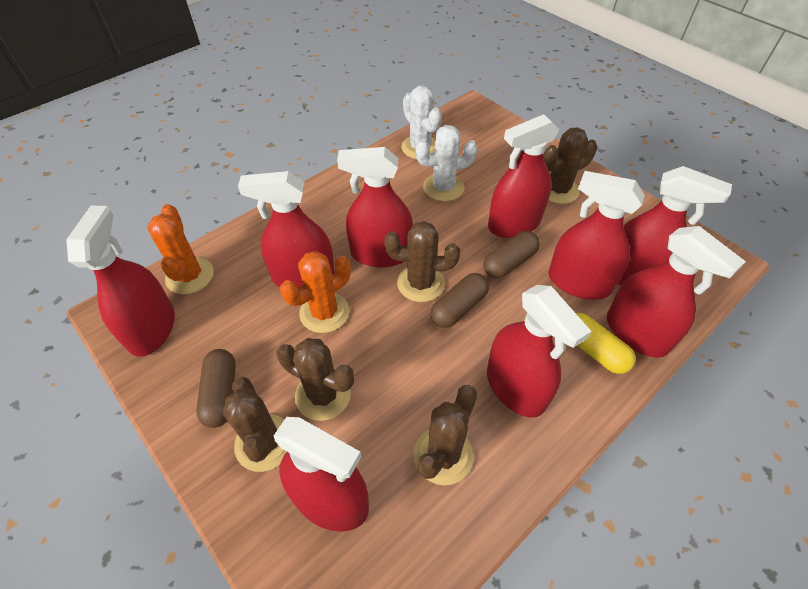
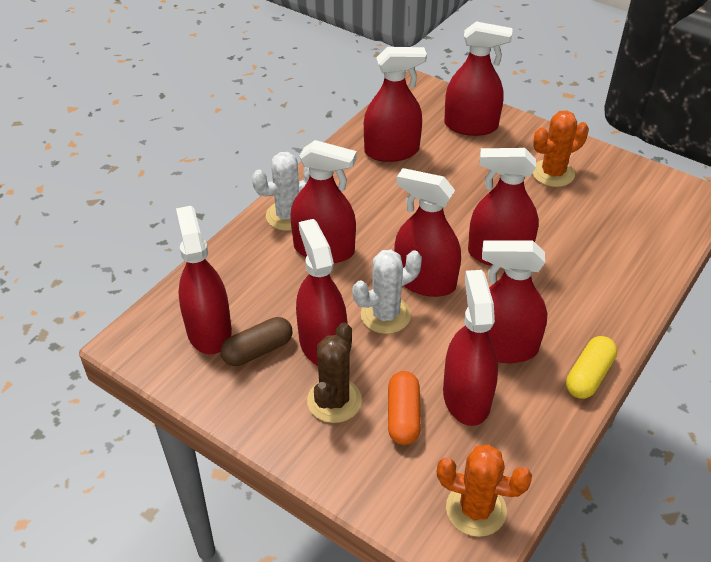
brown cactus: 5 -> 1
brown capsule: 3 -> 1
orange capsule: 0 -> 1

